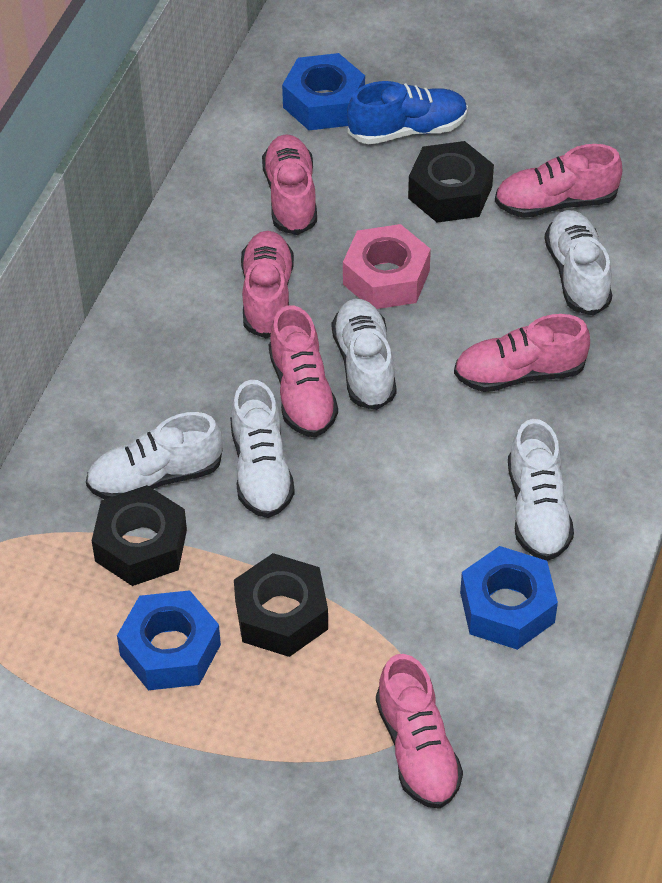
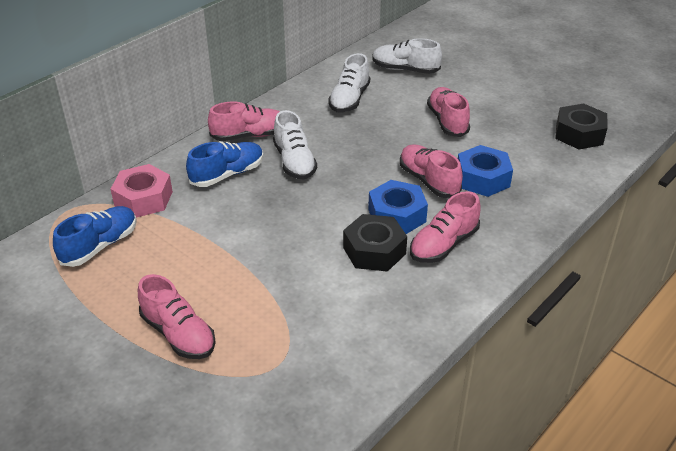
black nut: 3 -> 2
blue nut: 3 -> 2
blue shoe: 1 -> 2
pink shoe: 6 -> 5
white shoe: 5 -> 3

